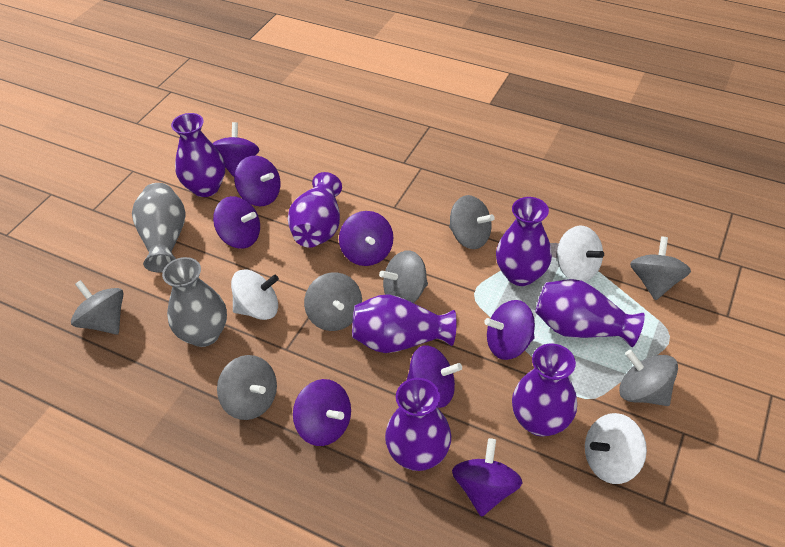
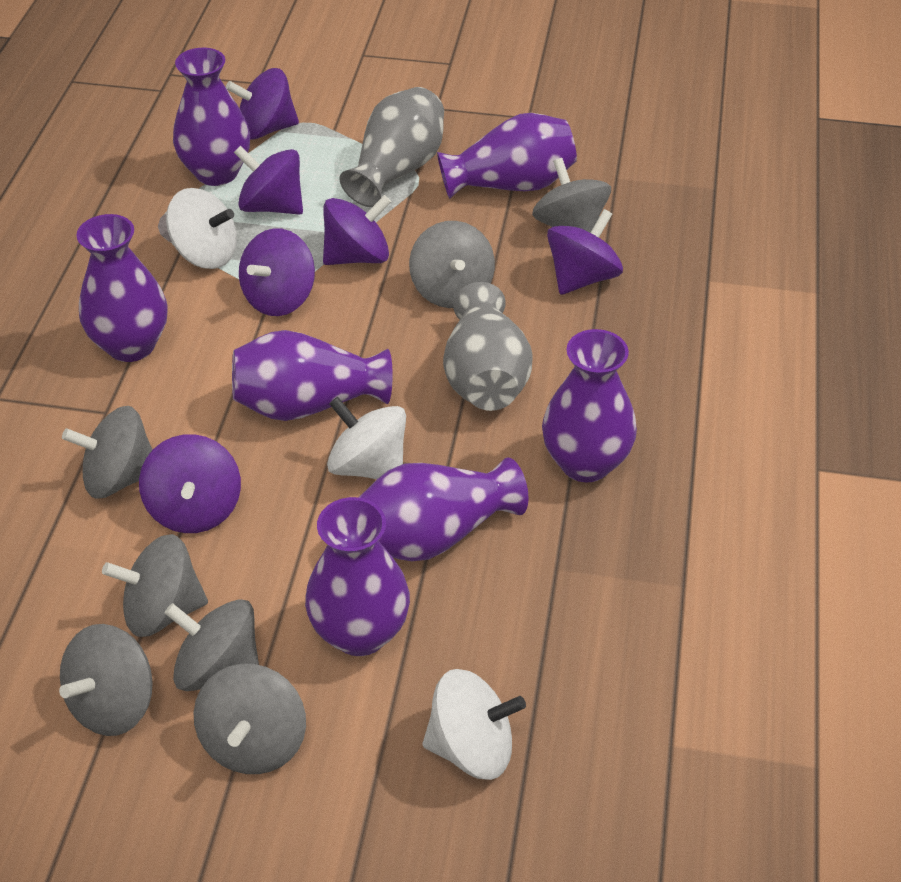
purple spinning top: 8 -> 6

